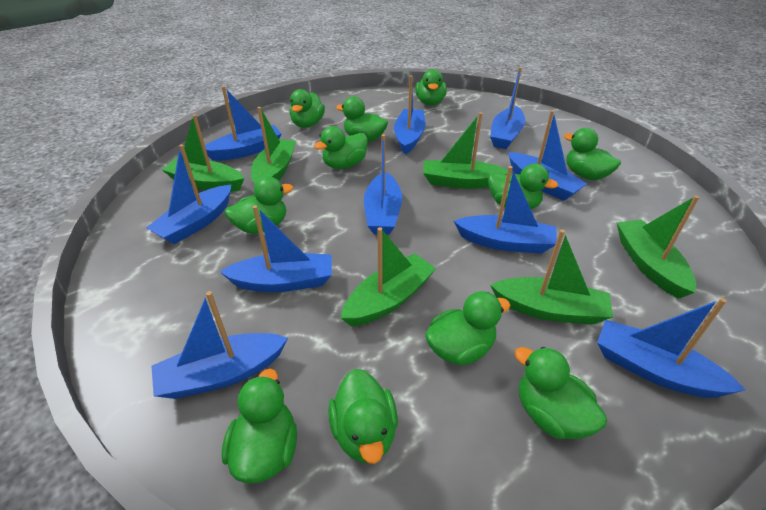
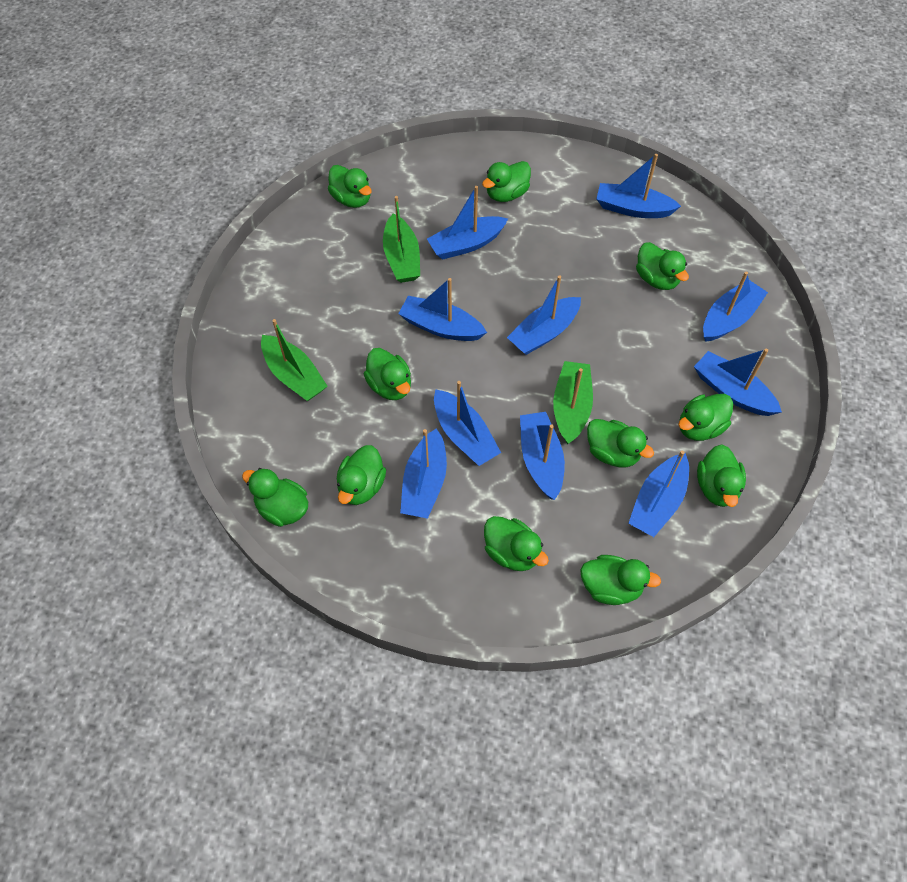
green boat: 6 -> 3

